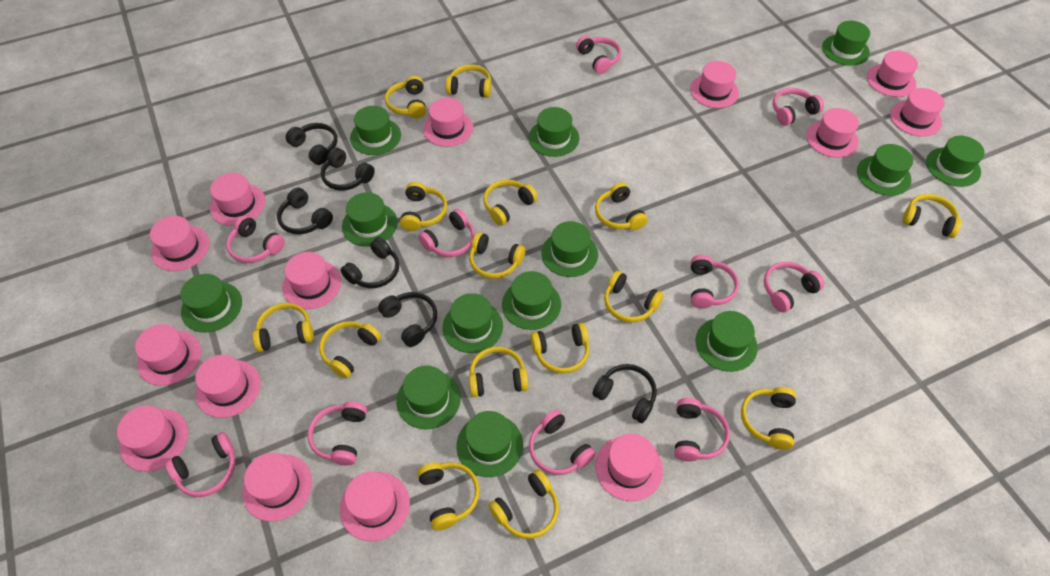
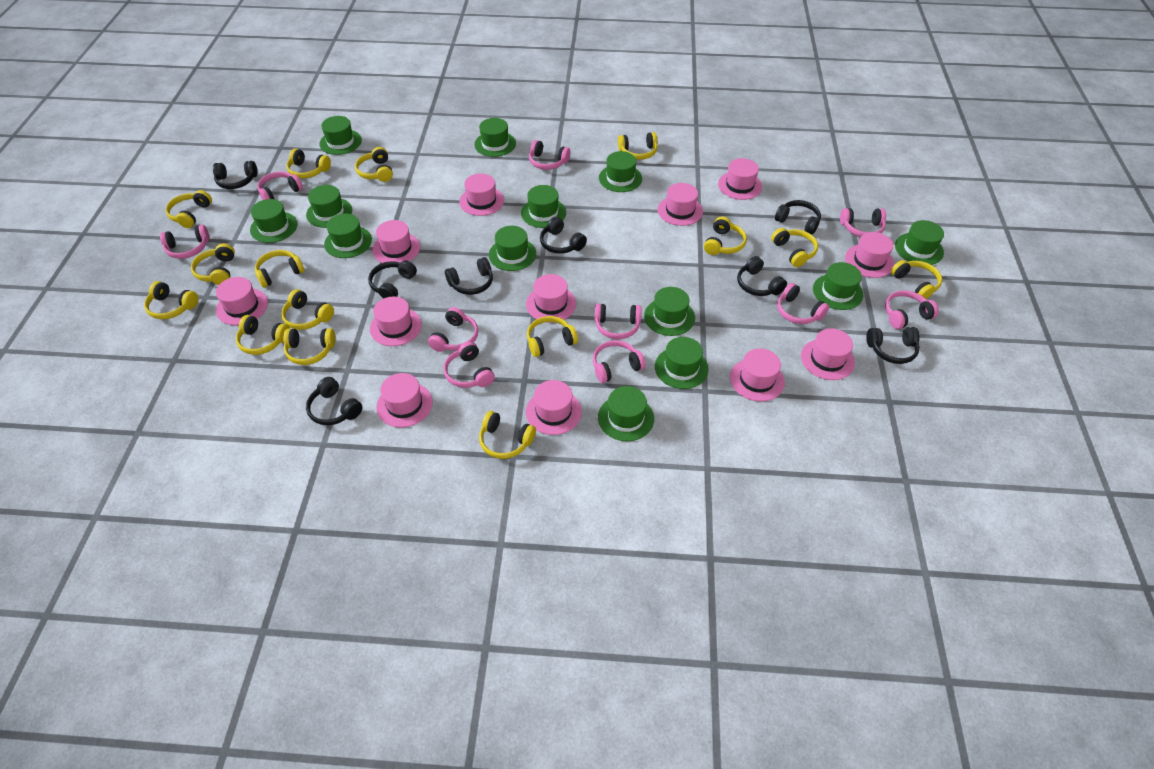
black headphones: 6 -> 8
pink hat: 14 -> 12

